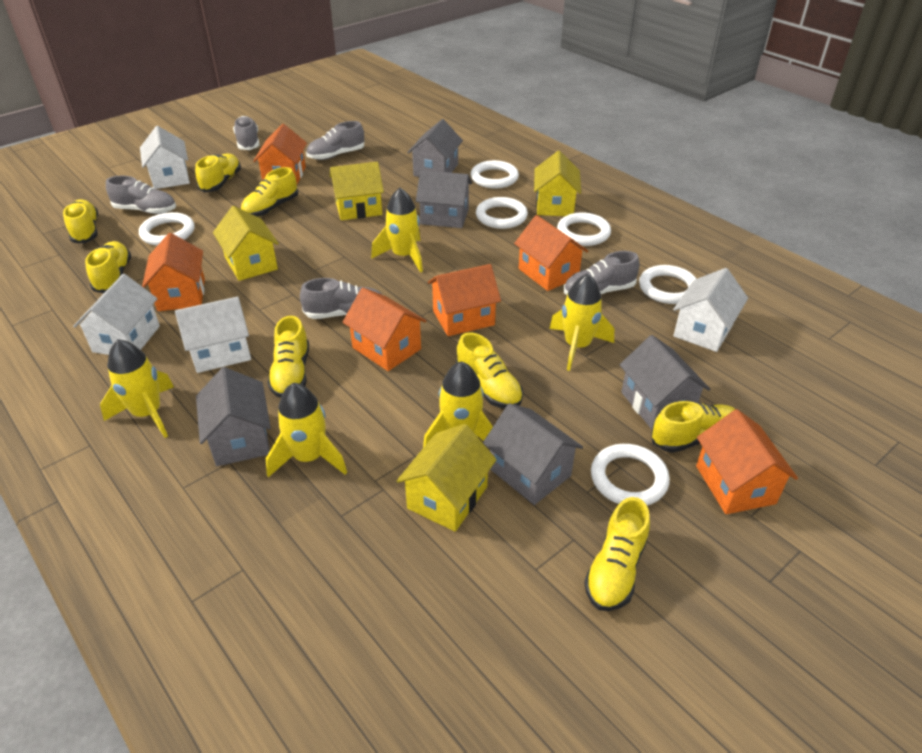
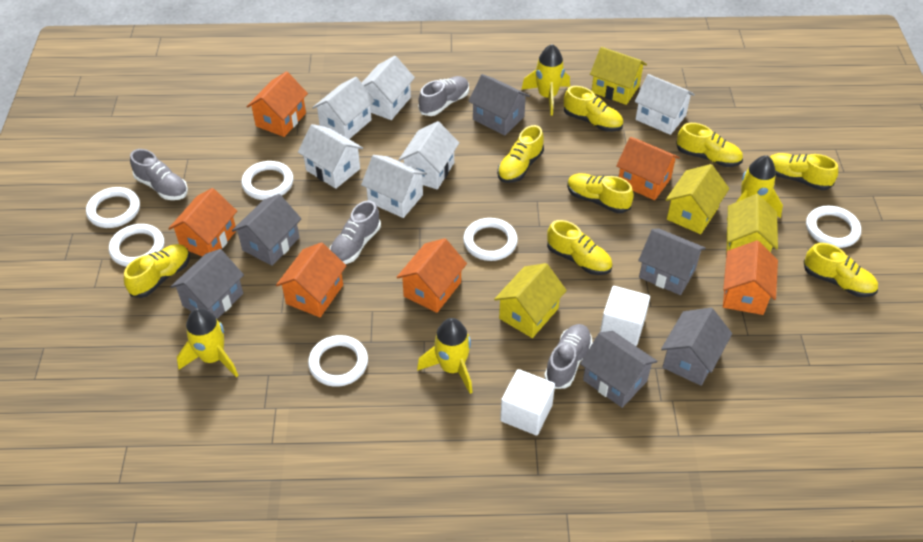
grey house: 5 -> 6
grey shoe: 5 -> 4
white cube: 0 -> 2
white house: 4 -> 6
yellow rocket: 5 -> 4

